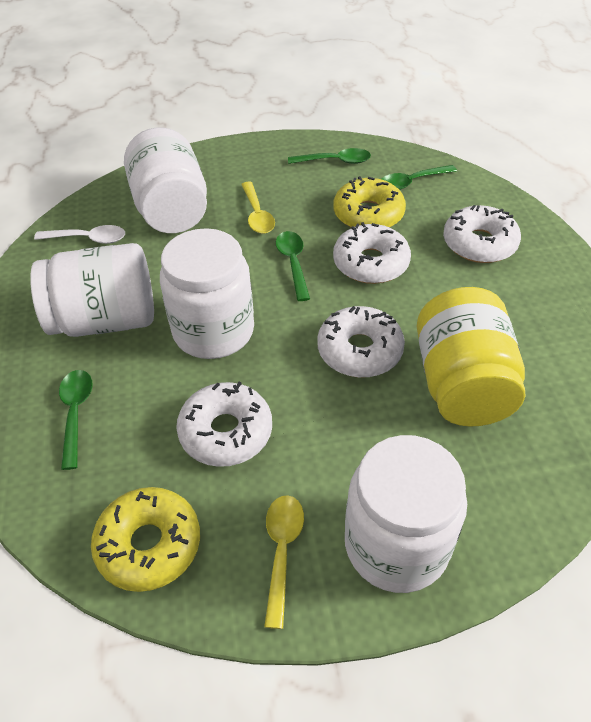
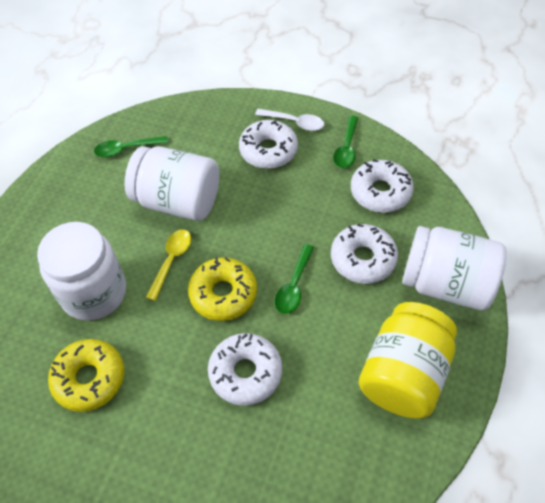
green spoon: 4 -> 3
white jar: 4 -> 3
yellow spoon: 2 -> 1

